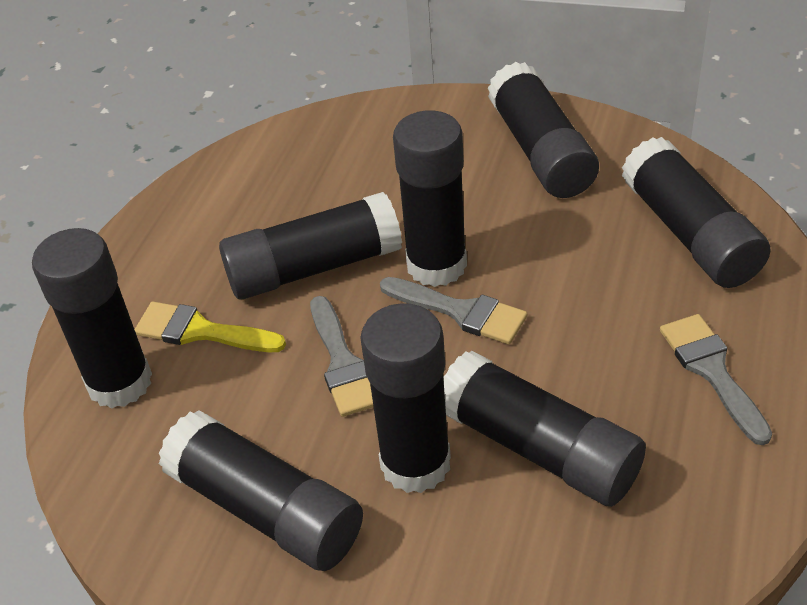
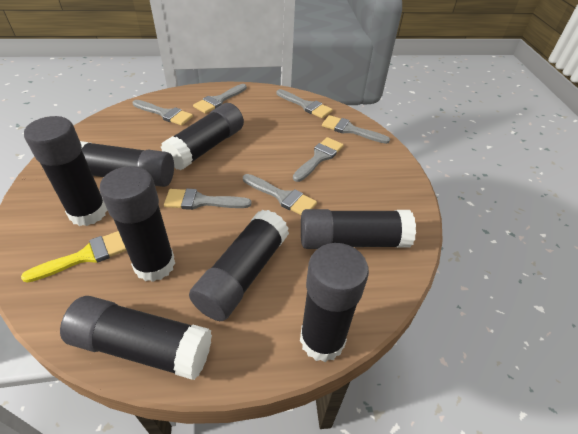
grey brush: 3 -> 7

